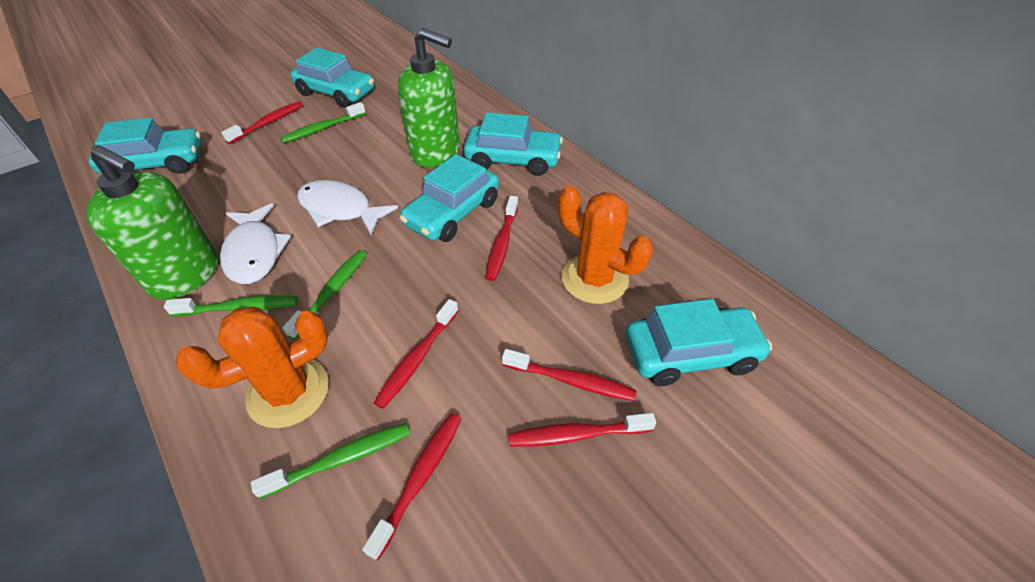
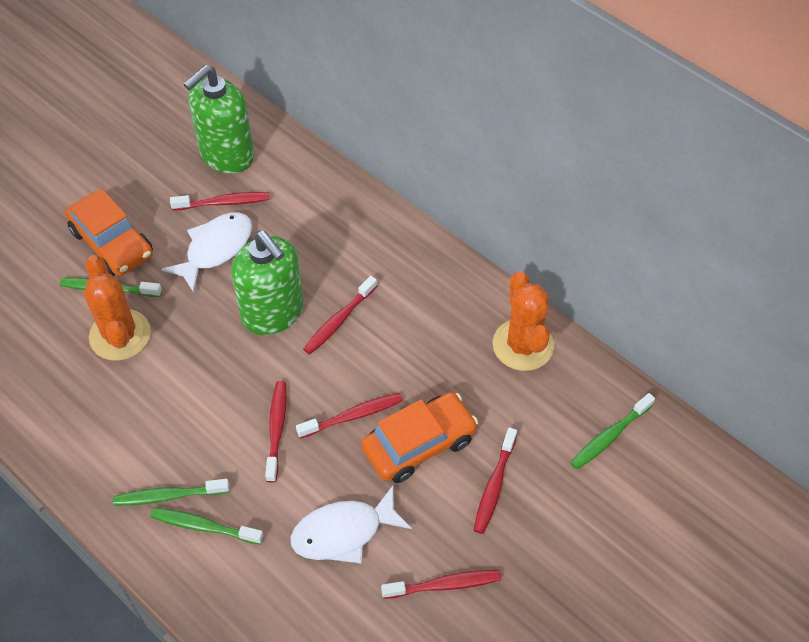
orange car: 0 -> 2
turquoise car: 5 -> 0

